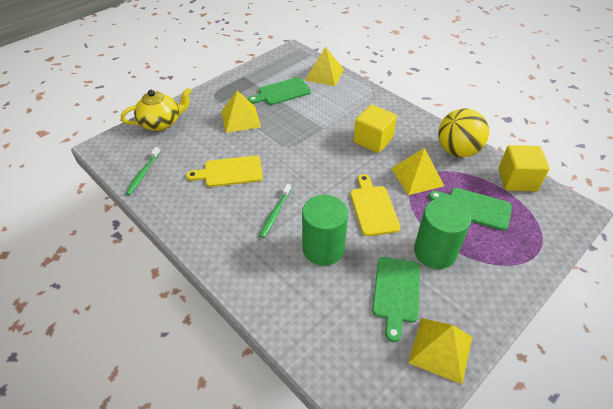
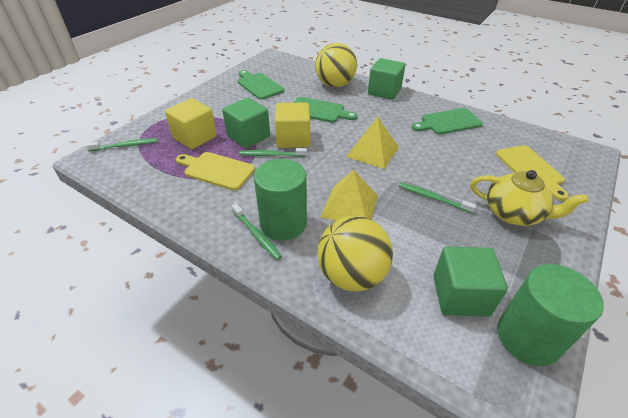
green cube: 0 -> 3
green toothbrush: 2 -> 4
yellow ball: 1 -> 2
yellow pyramid: 4 -> 2

